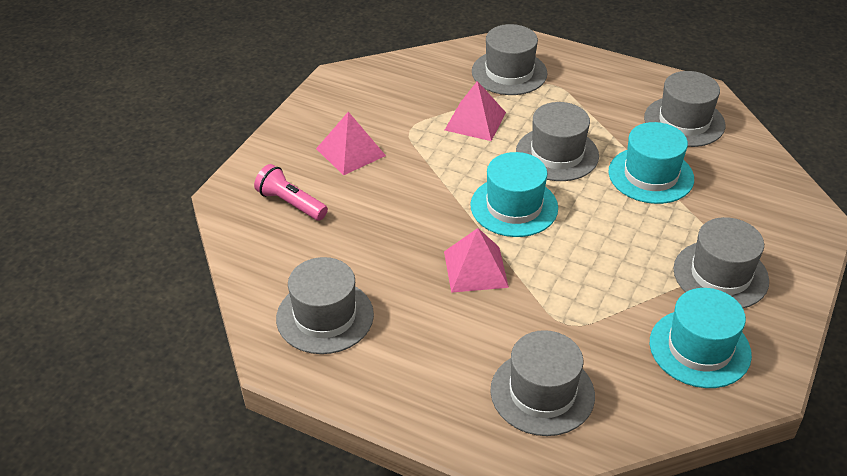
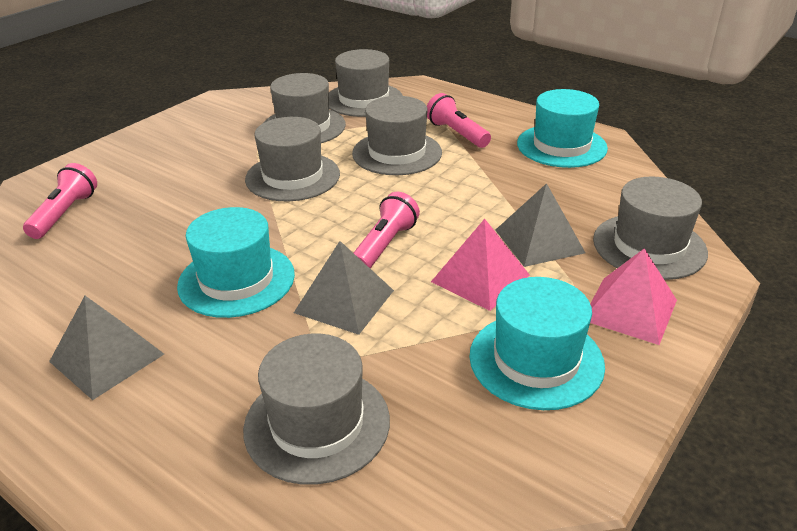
grey pyramid: 0 -> 3
pink flashlight: 1 -> 3
pink pyramid: 3 -> 2

